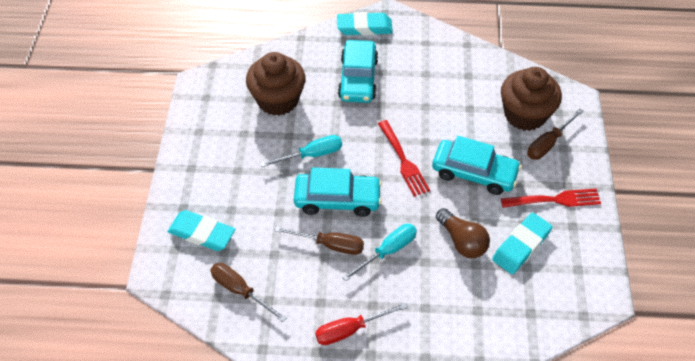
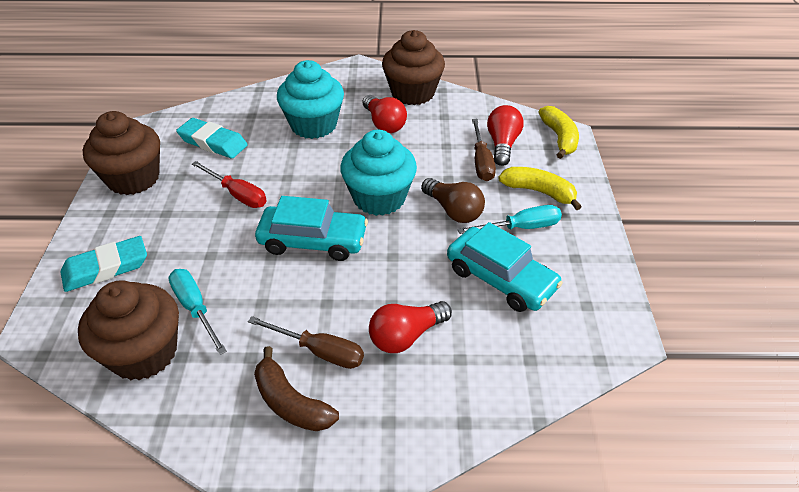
brown banana: 0 -> 1
brown cupcake: 2 -> 3
brown screwdriver: 3 -> 2
red fork: 2 -> 0
red light bulb: 0 -> 3
turquoise car: 3 -> 2
turquoise cupcake: 0 -> 2
turquoise eraser: 3 -> 2
yellow banana: 0 -> 2

